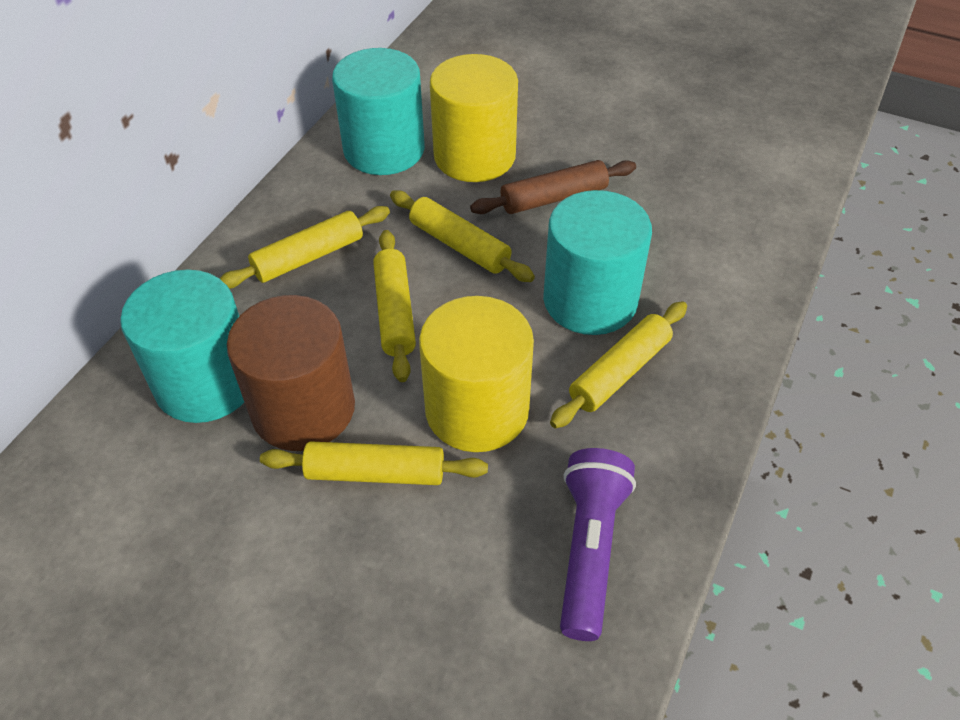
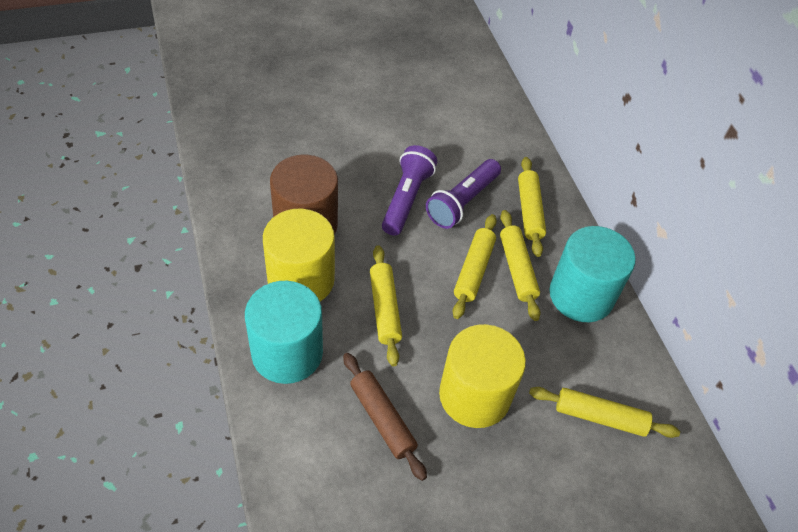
purple flashlight: 1 -> 2
turquoise cylinder: 3 -> 2

